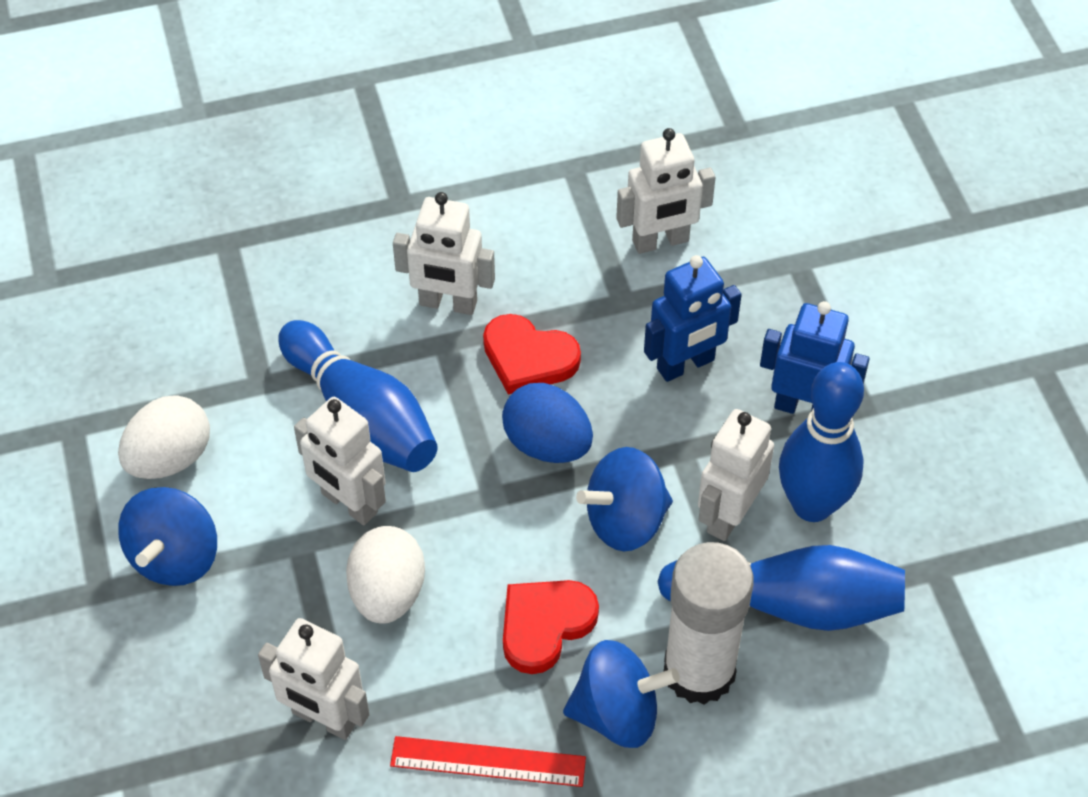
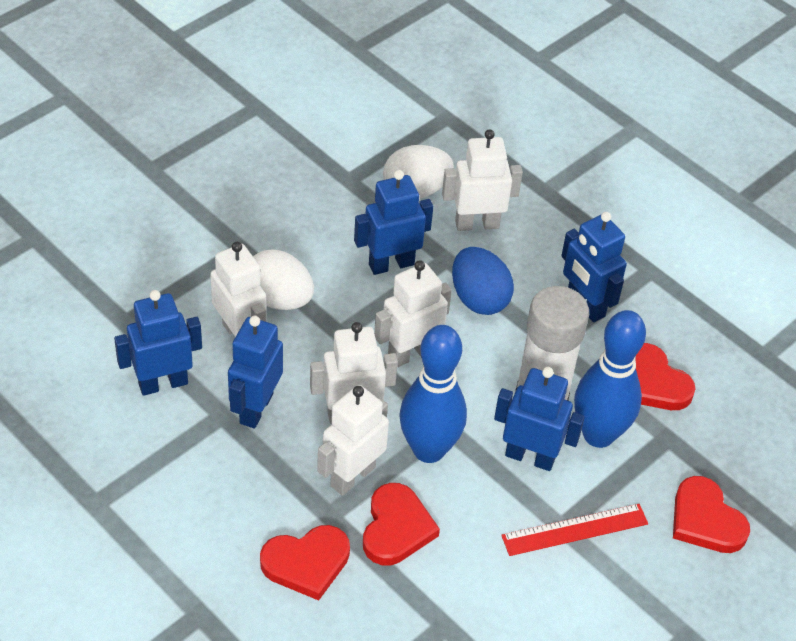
blue bowling pin: 3 -> 2
blue robot: 2 -> 5
blue spinning top: 3 -> 0
red heart: 2 -> 4

